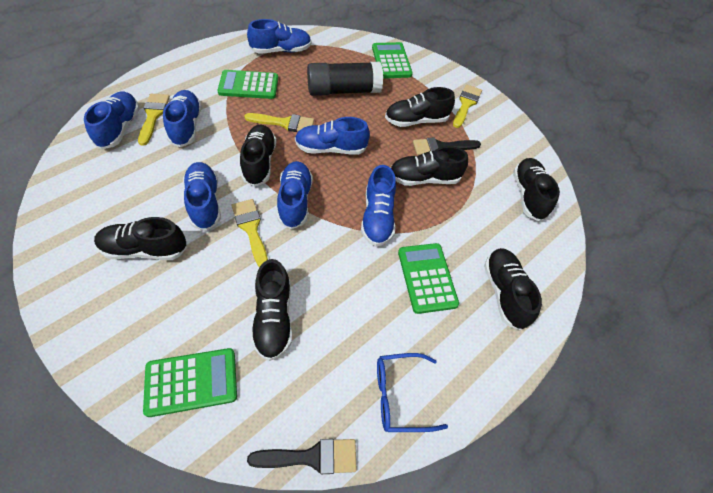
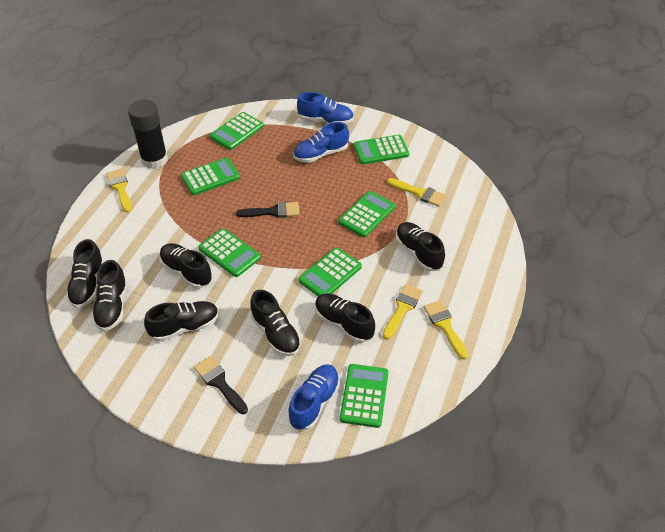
blue glasses: 1 -> 0
blue shoe: 7 -> 3
green calculator: 4 -> 7

